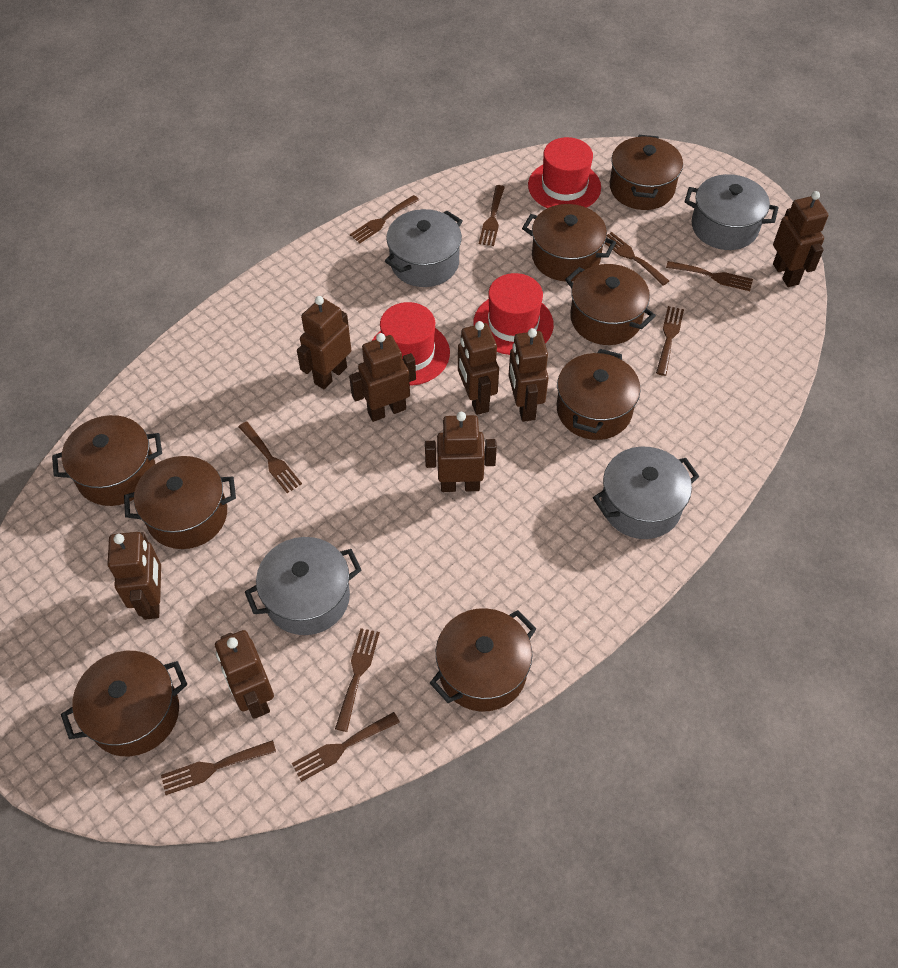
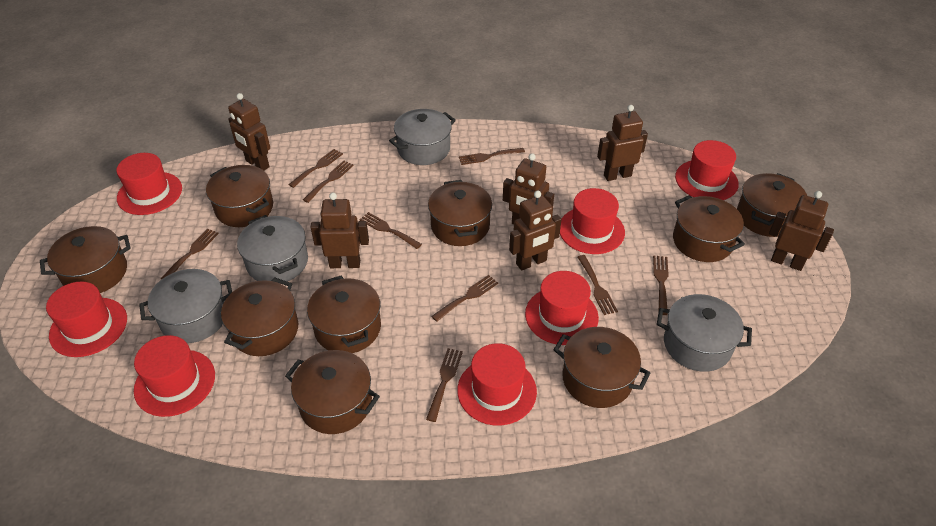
brown pot: 8 -> 9
brown robot: 8 -> 6
red hat: 3 -> 7

